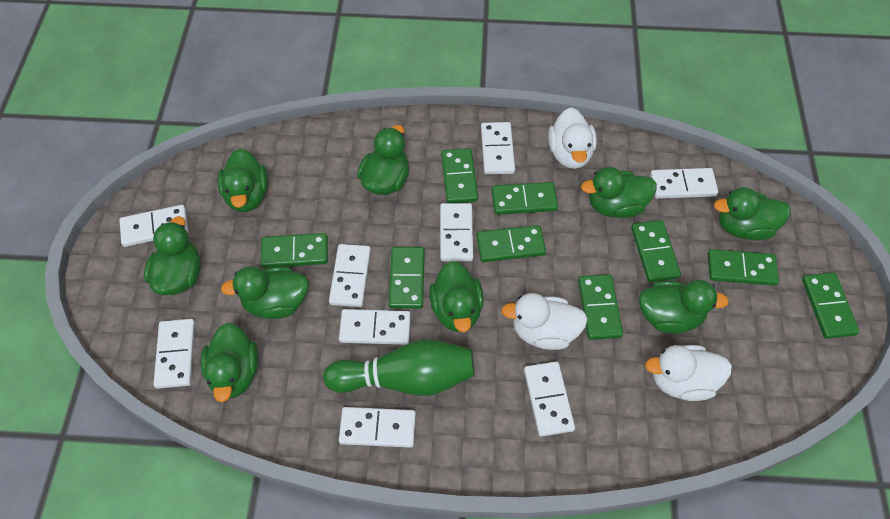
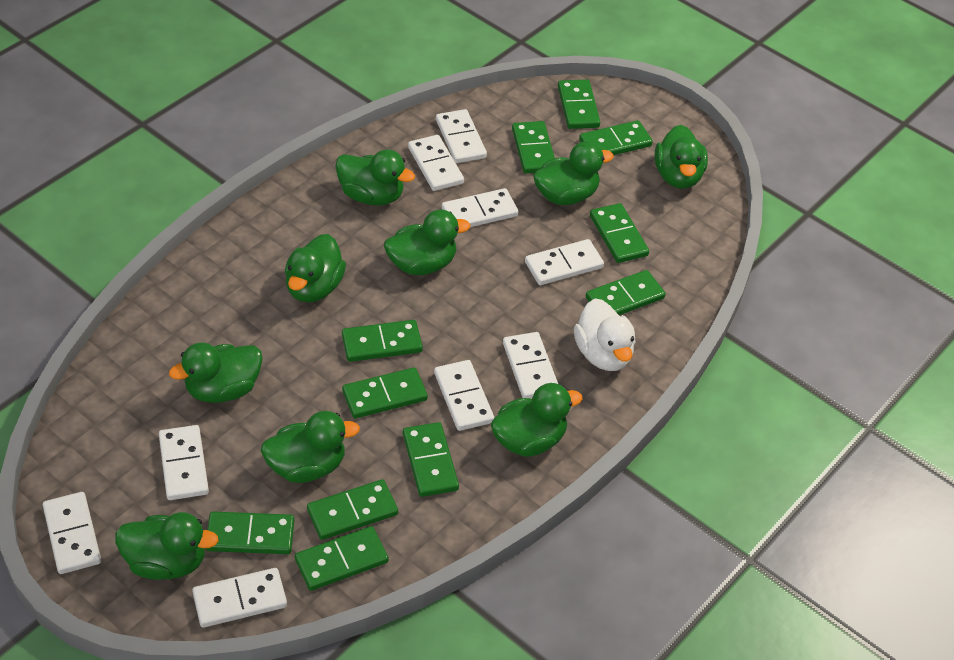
green bowling pin: 1 -> 0
green domino: 9 -> 11
white duck: 3 -> 1

